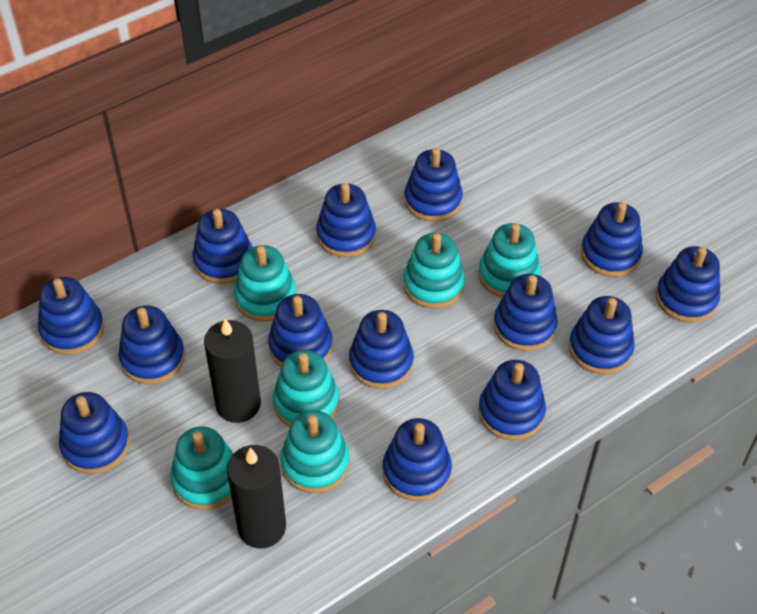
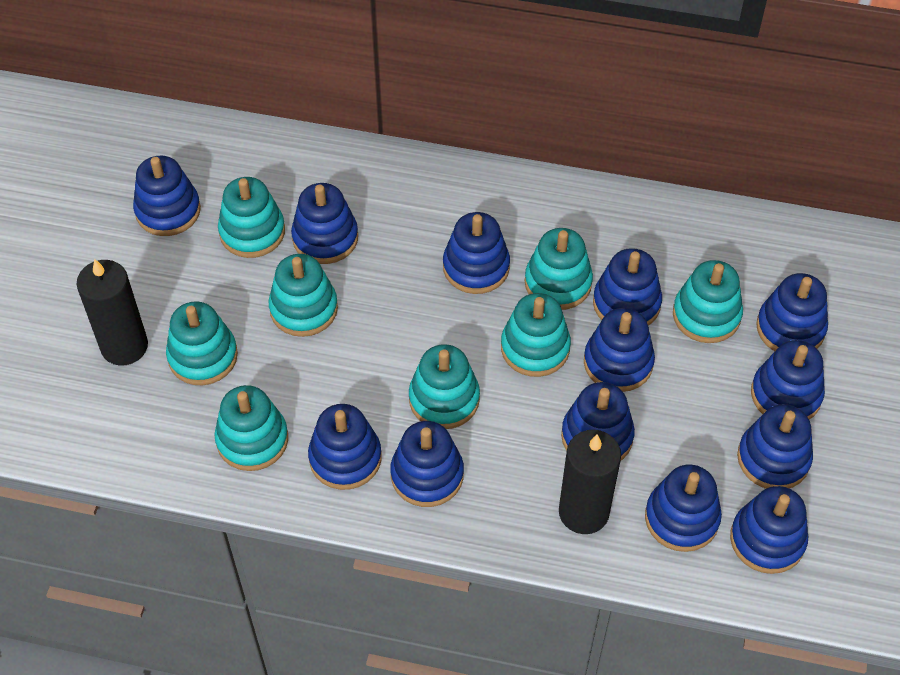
blue stacking toy: 14 -> 13
turquoise stacking toy: 6 -> 8

